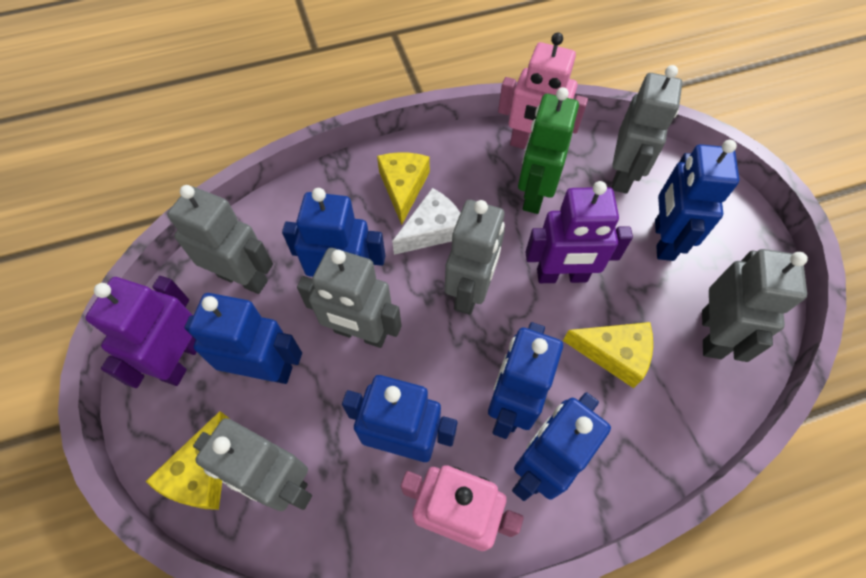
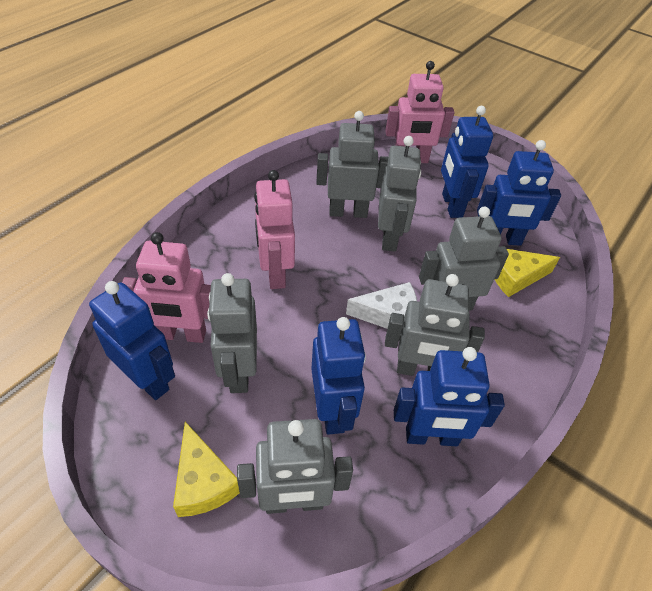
blue robot: 6 -> 5
green robot: 1 -> 0
pink robot: 2 -> 3
purple robot: 2 -> 0
yellow cheese: 3 -> 2

